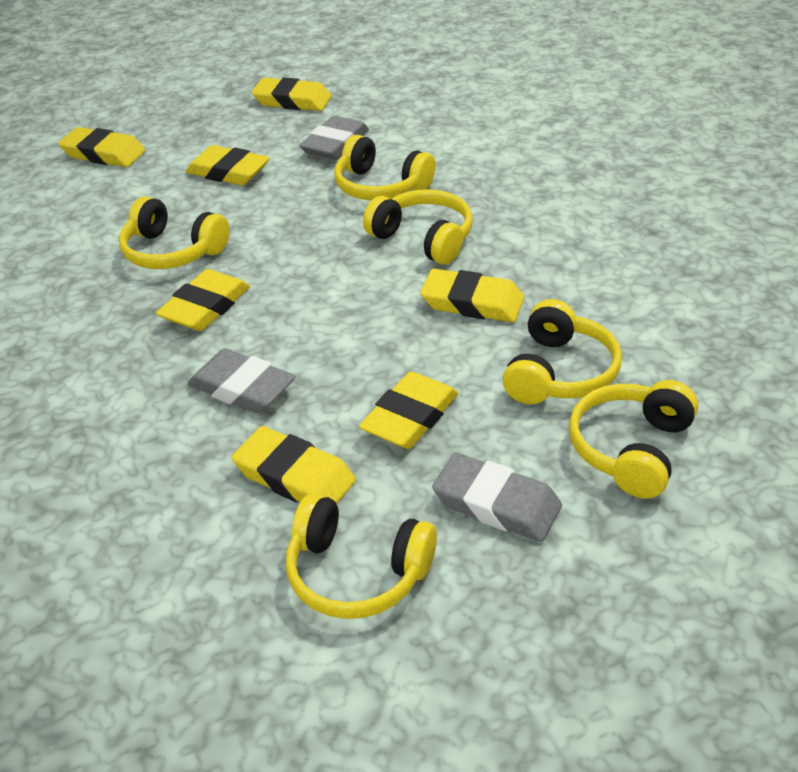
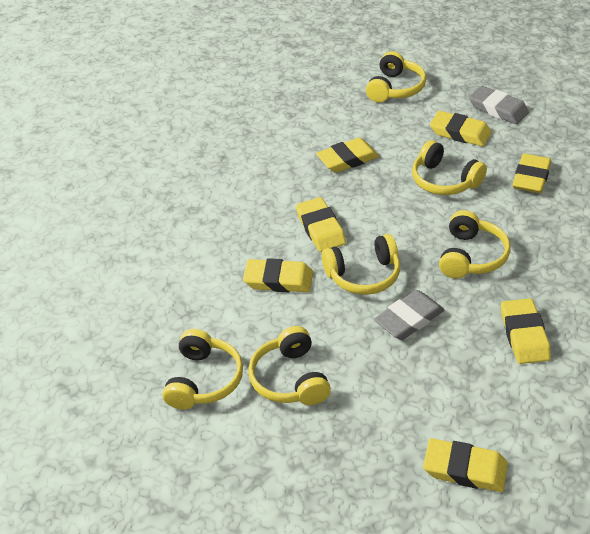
grey eraser: 3 -> 2

